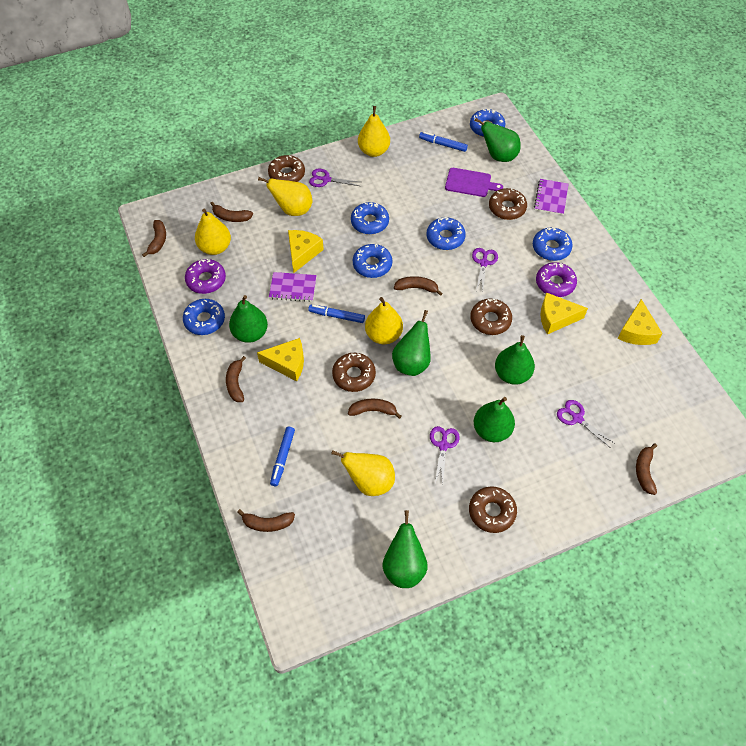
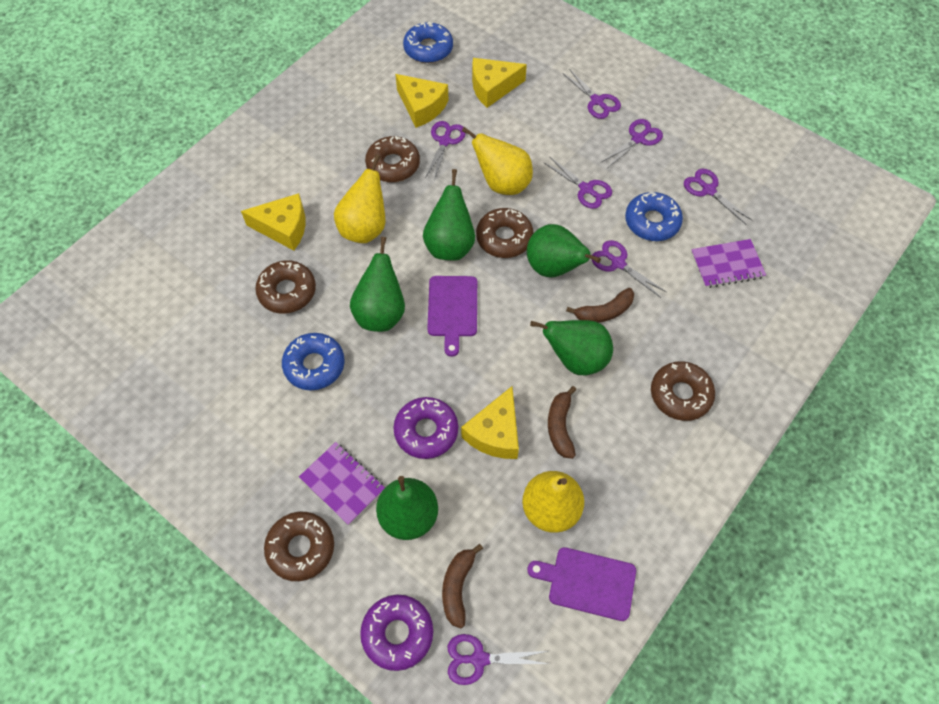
blue donut: 6 -> 3
blue marker: 3 -> 0
brown banana: 7 -> 3
green pear: 6 -> 5
purple cutting board: 1 -> 2
purple scissors: 4 -> 7
yellow pear: 5 -> 3

